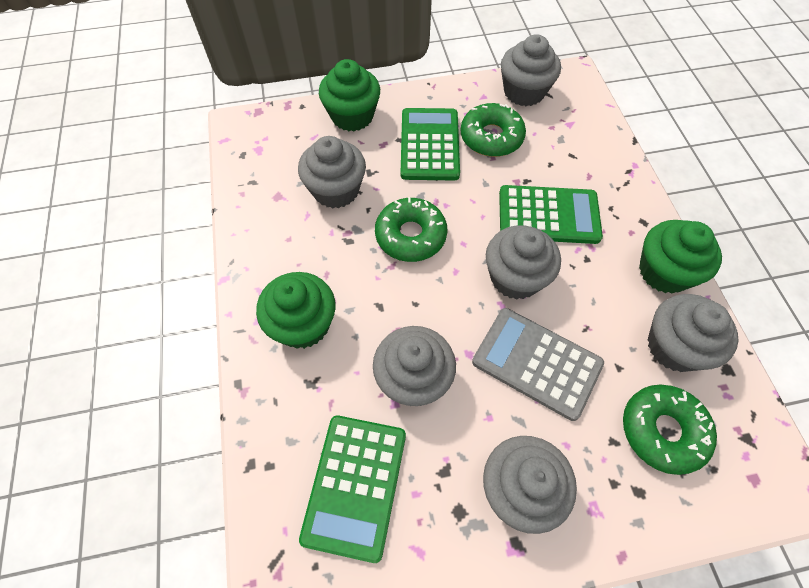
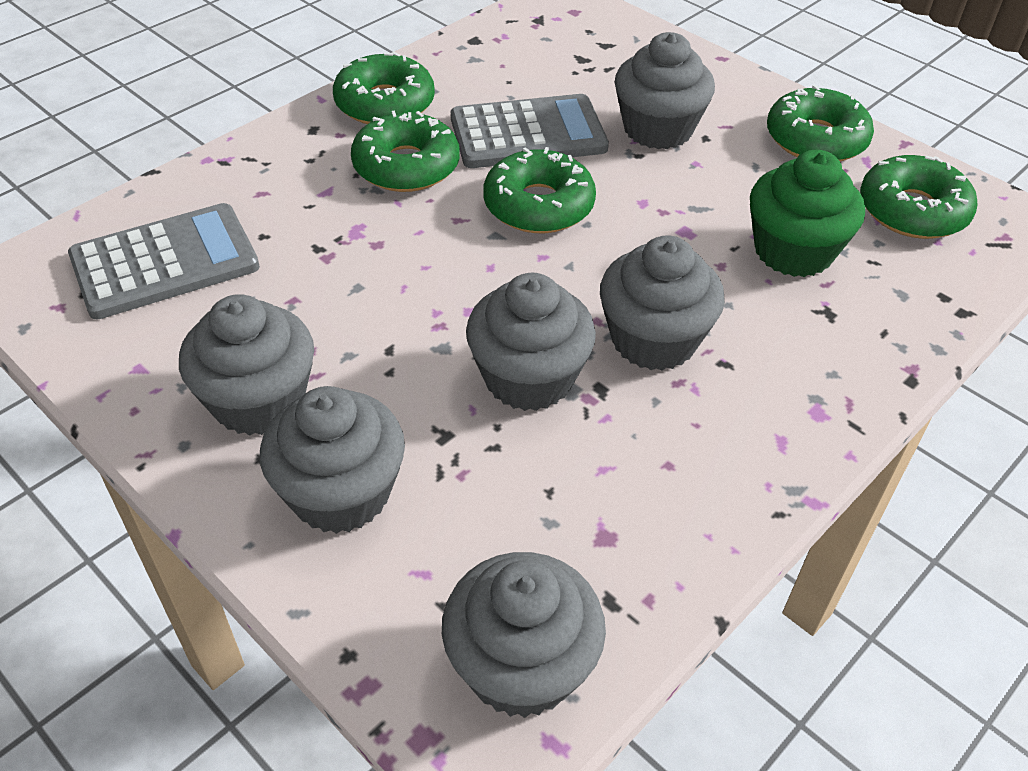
green calculator: 3 -> 0
green cupcake: 3 -> 1
green donut: 3 -> 5
grey calculator: 1 -> 2

